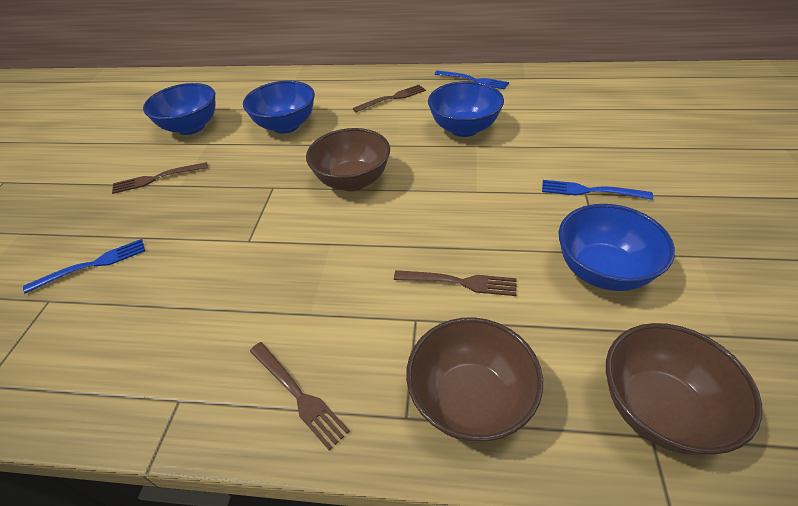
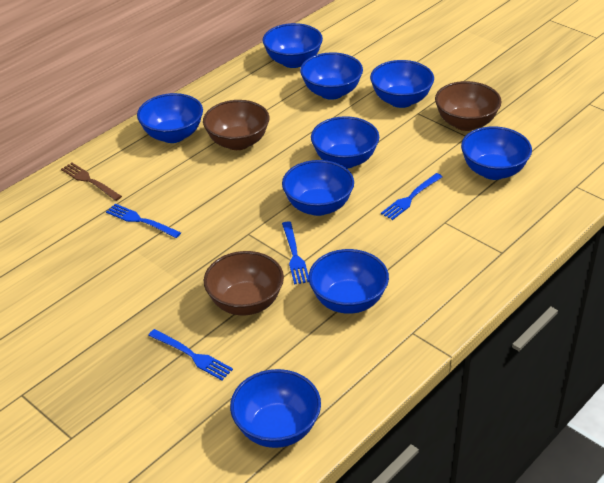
blue bowl: 4 -> 9
blue fork: 3 -> 4
brown fork: 4 -> 1

